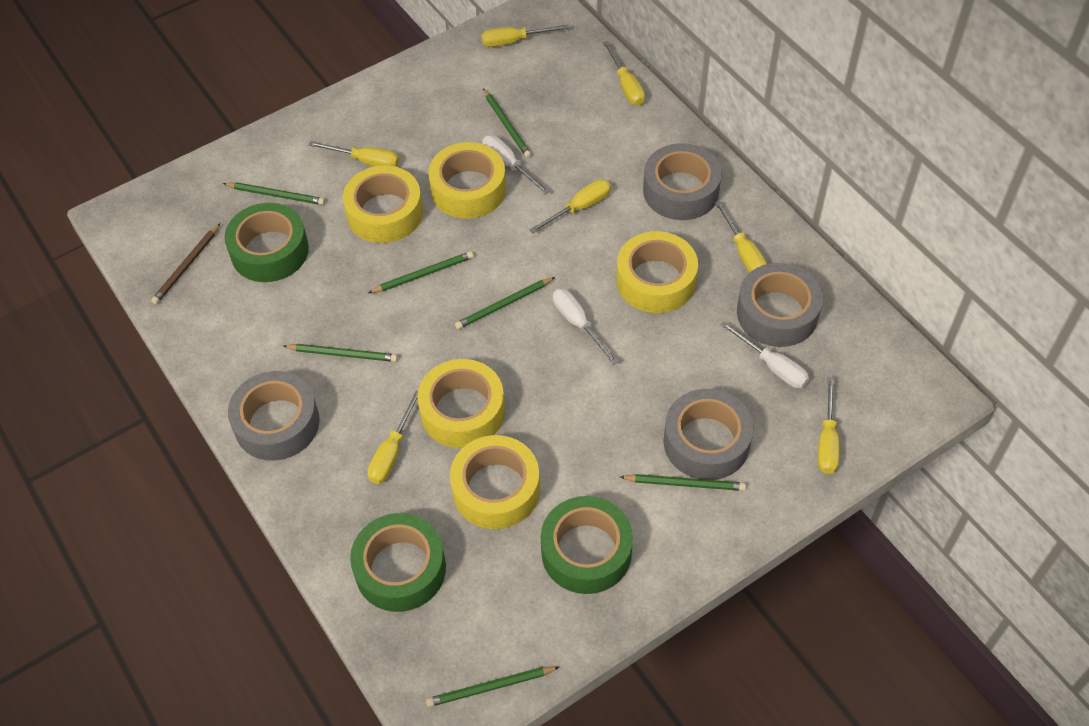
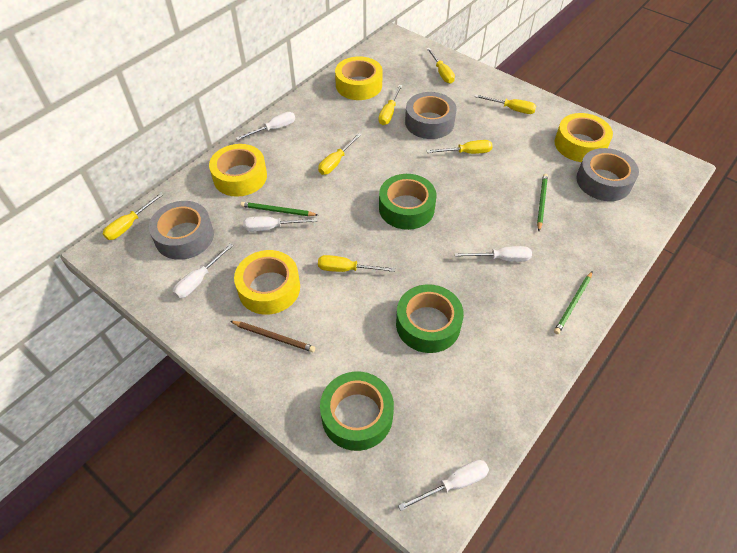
green pencil: 7 -> 3
grey tape: 4 -> 3
white screwdriver: 3 -> 5
yellow tape: 5 -> 4

